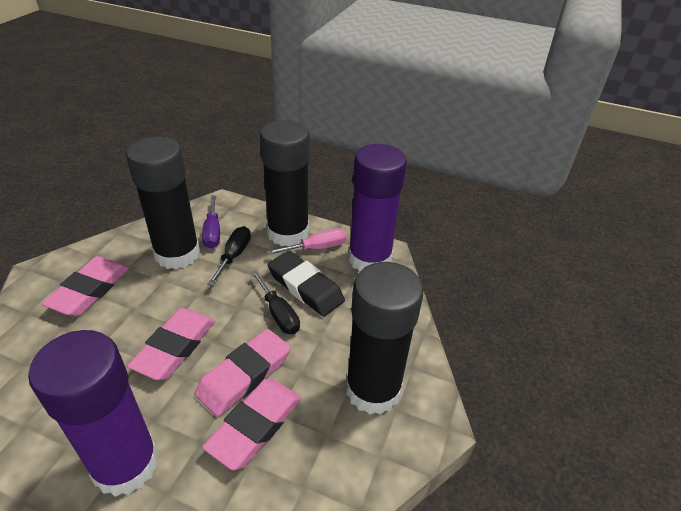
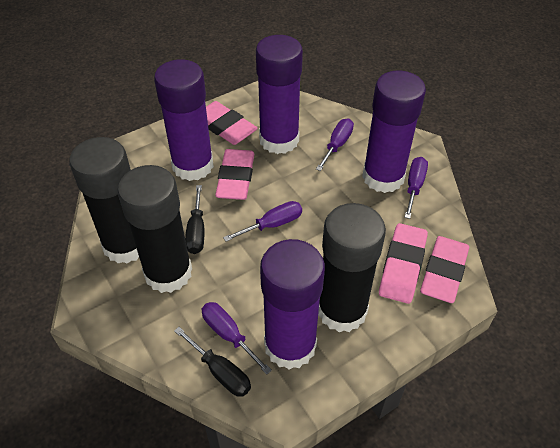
black eraser: 1 -> 0
pink screwdriver: 1 -> 0
purple glue stick: 2 -> 4
purple screwdriver: 1 -> 4

